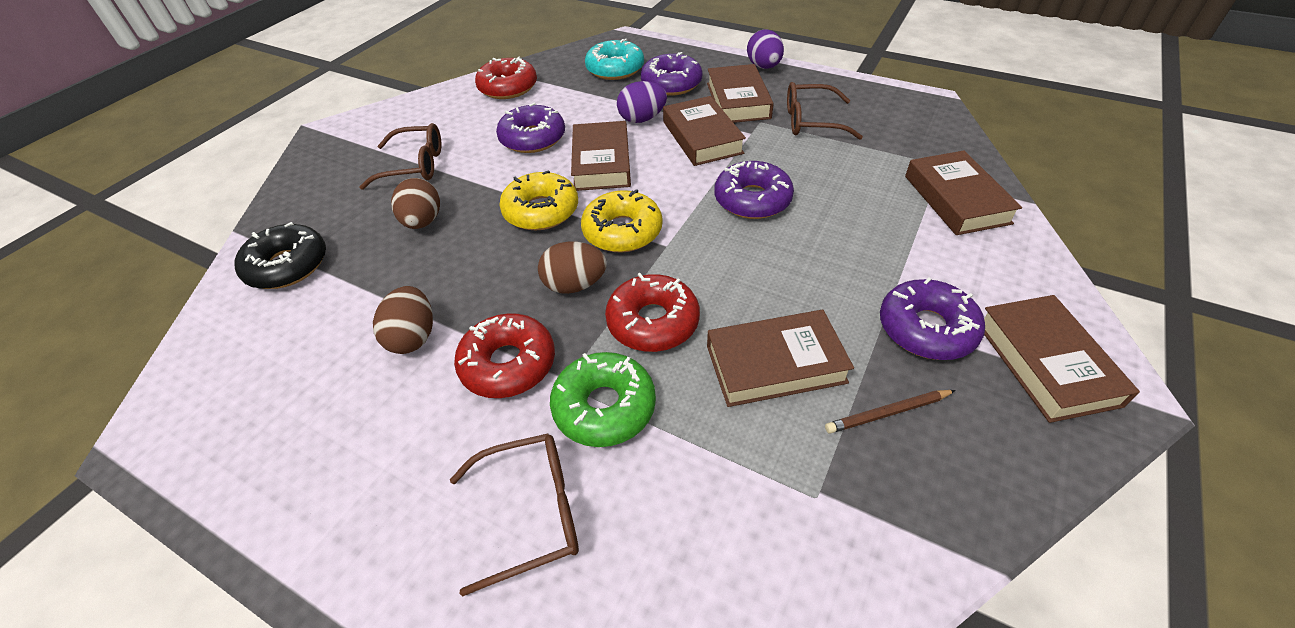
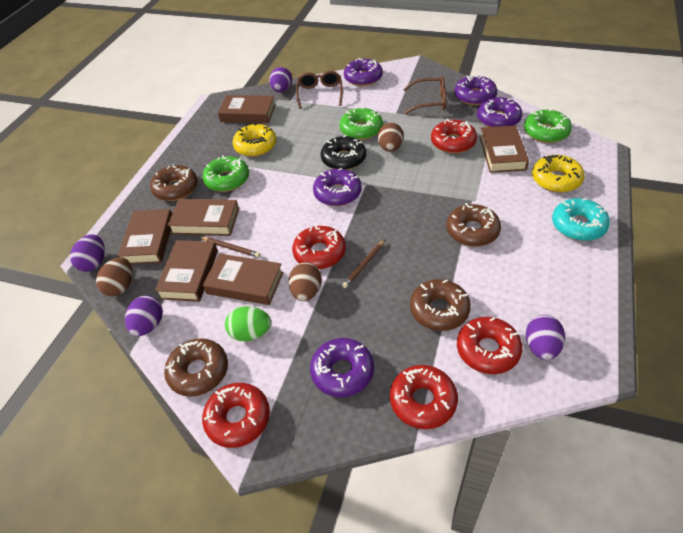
brown donut: 0 -> 4
brown glasses: 3 -> 2
brown pencil: 1 -> 2
green donut: 1 -> 3
green egg: 0 -> 1
purple donut: 4 -> 5
purple egg: 2 -> 4
red donut: 3 -> 5

